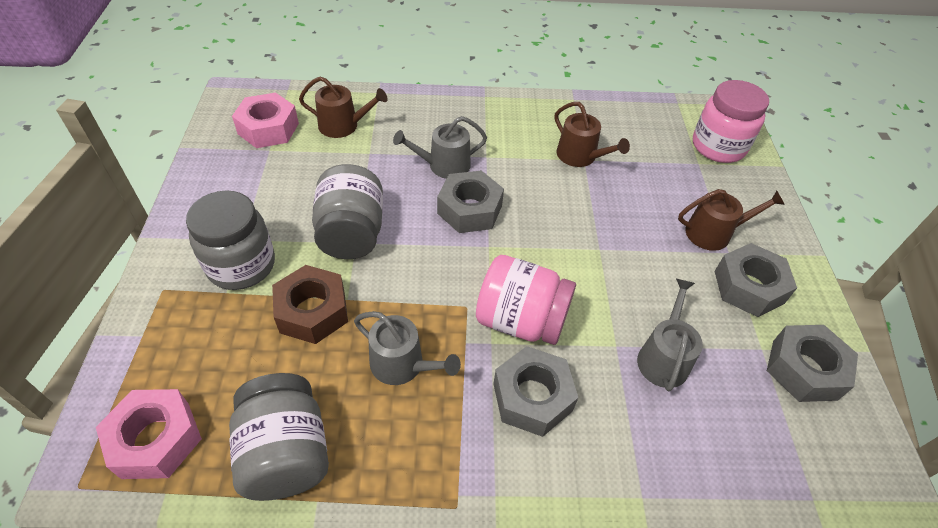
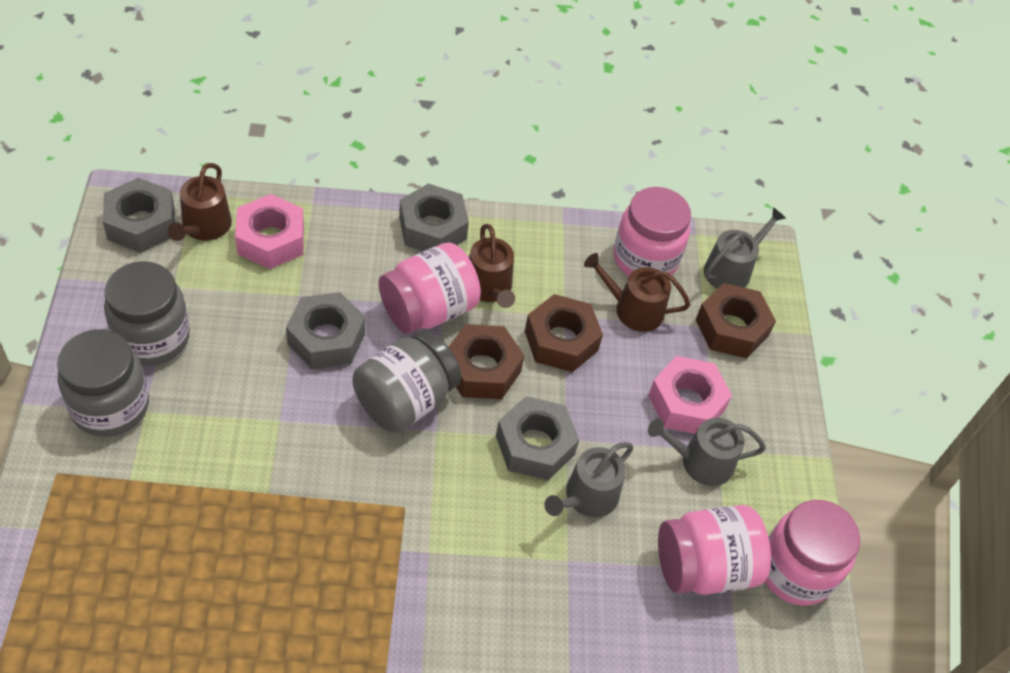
brown nut: 1 -> 3
pink jar: 2 -> 4

